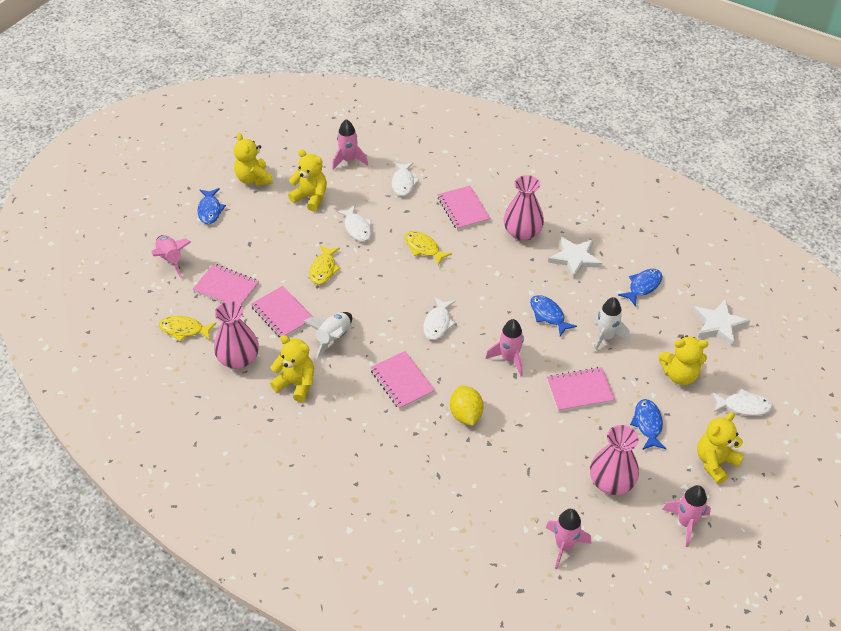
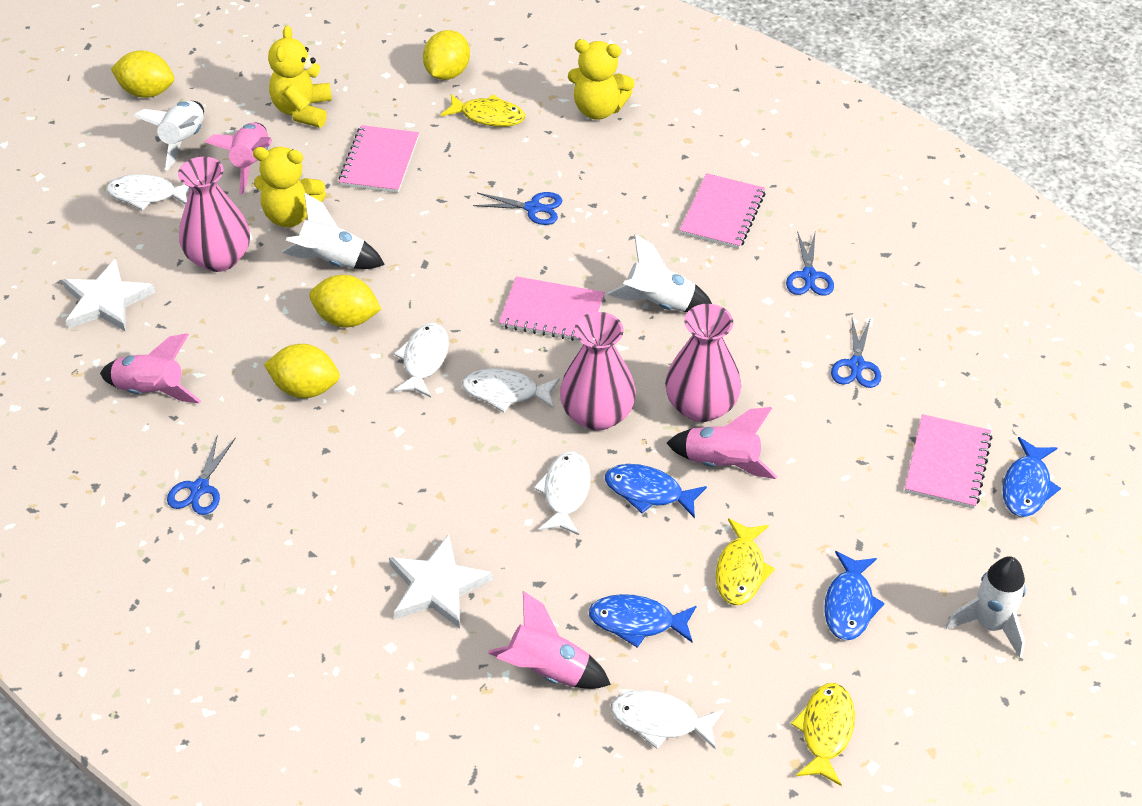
blue scissors: 0 -> 4
pink notebook: 5 -> 4
pink rocket: 5 -> 4
white fish: 4 -> 5
white rocket: 2 -> 4
yellow lemon: 1 -> 4
yellow teddy bear: 5 -> 3

